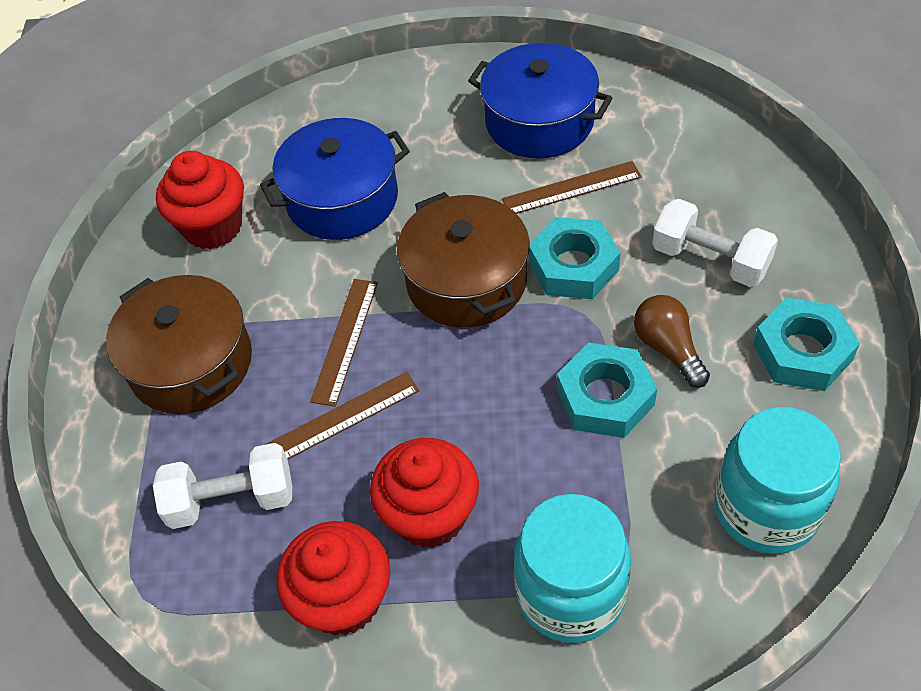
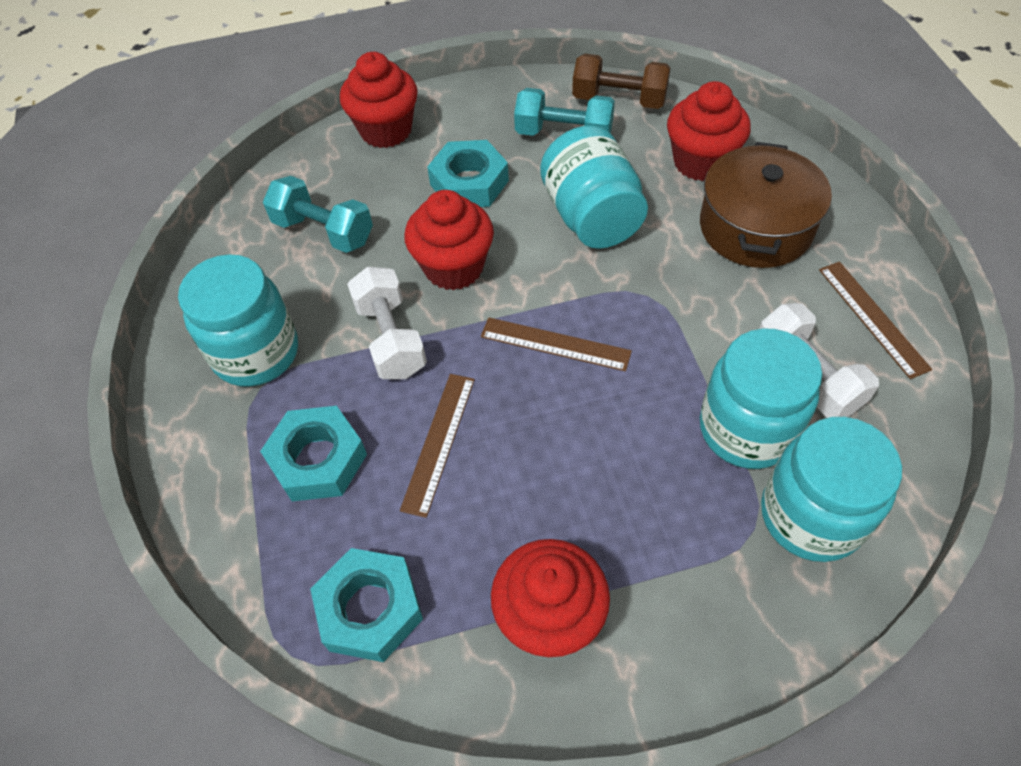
blue pot: 2 -> 0
brown dumbbell: 0 -> 1
brown light bulb: 1 -> 0
brown pot: 2 -> 1
red cupcake: 3 -> 4
turquoise dumbbell: 0 -> 2
turquoise jar: 2 -> 4

